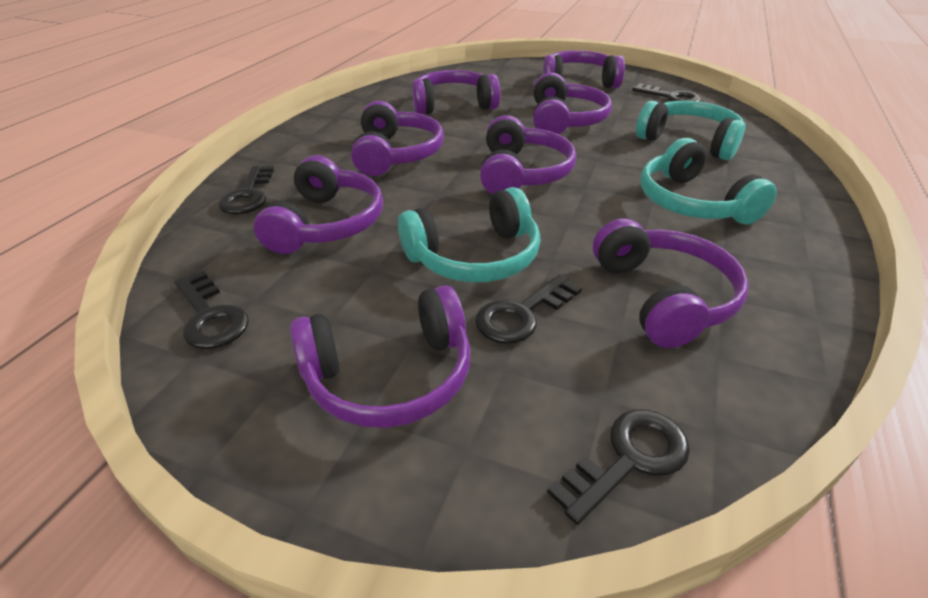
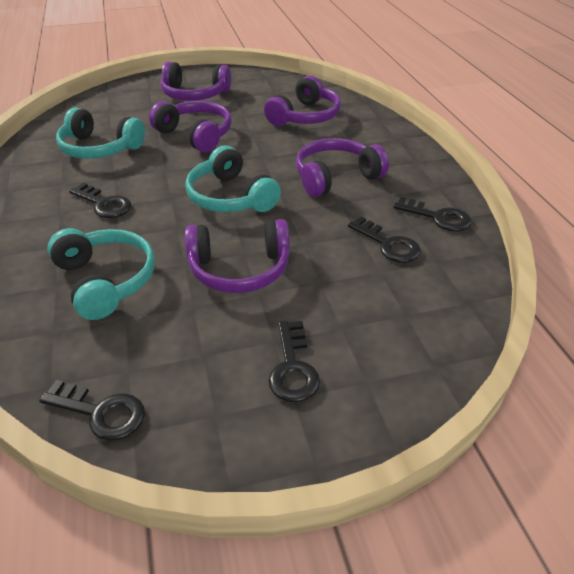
purple headphones: 8 -> 5

